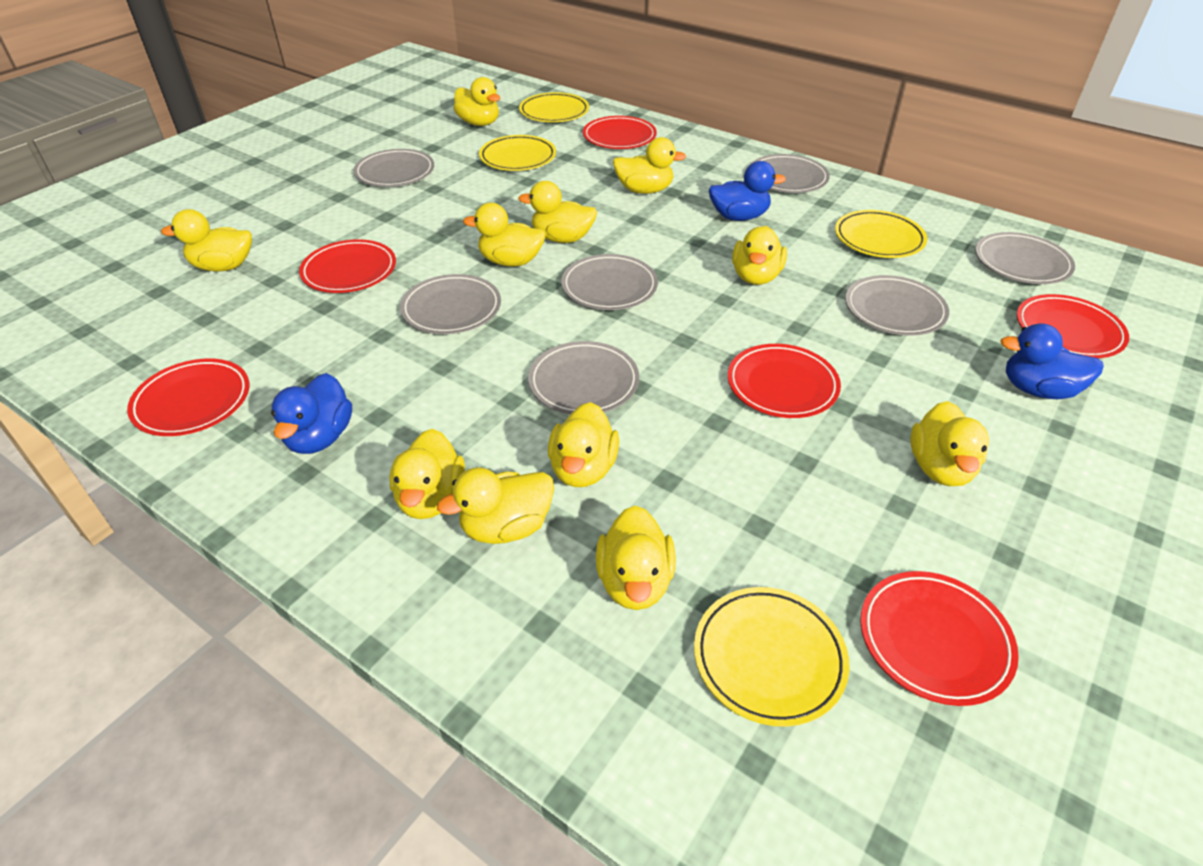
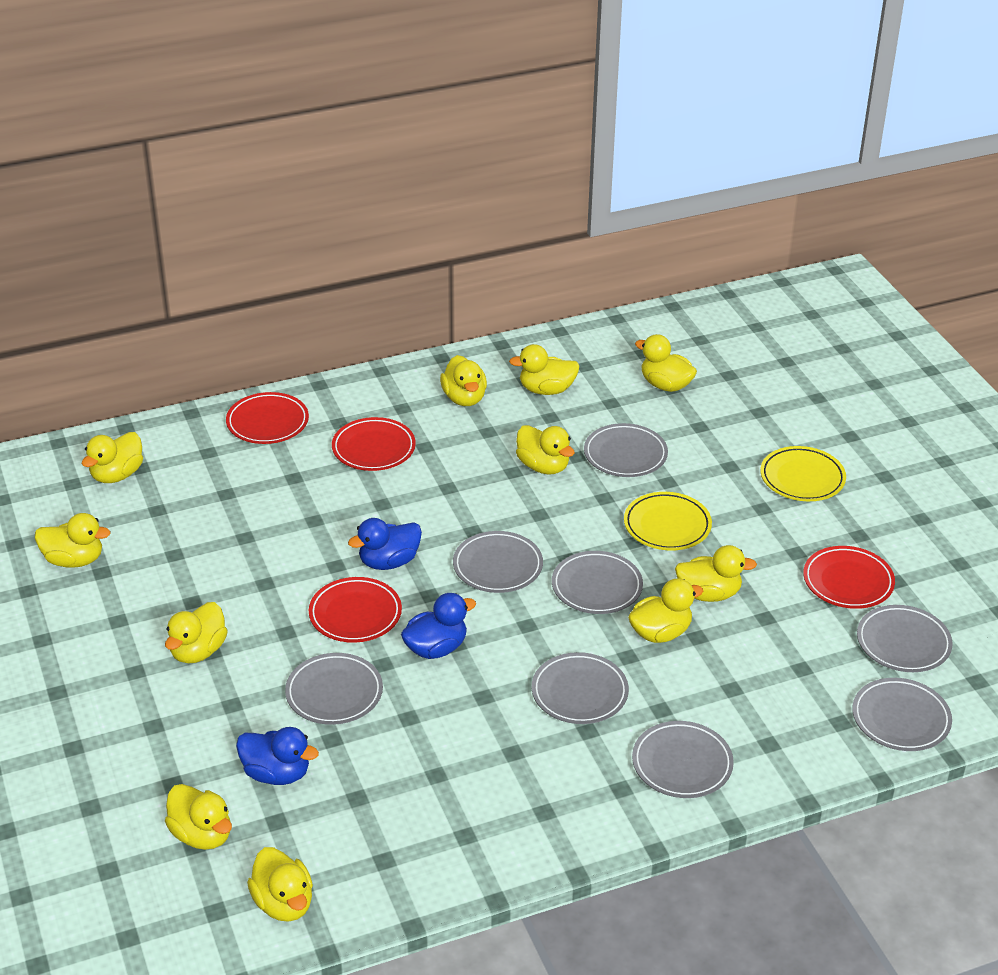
grey plate: 7 -> 8
red plate: 6 -> 4
yellow plate: 4 -> 2

